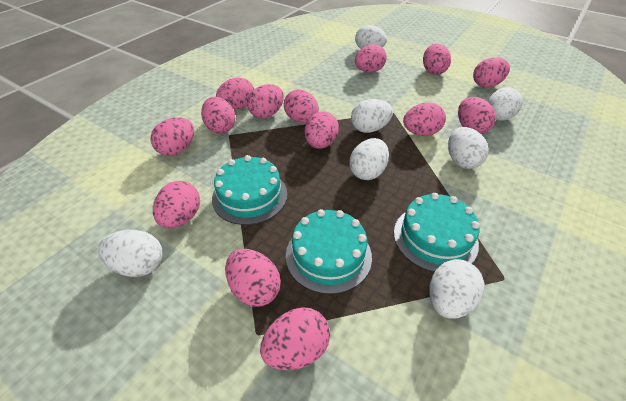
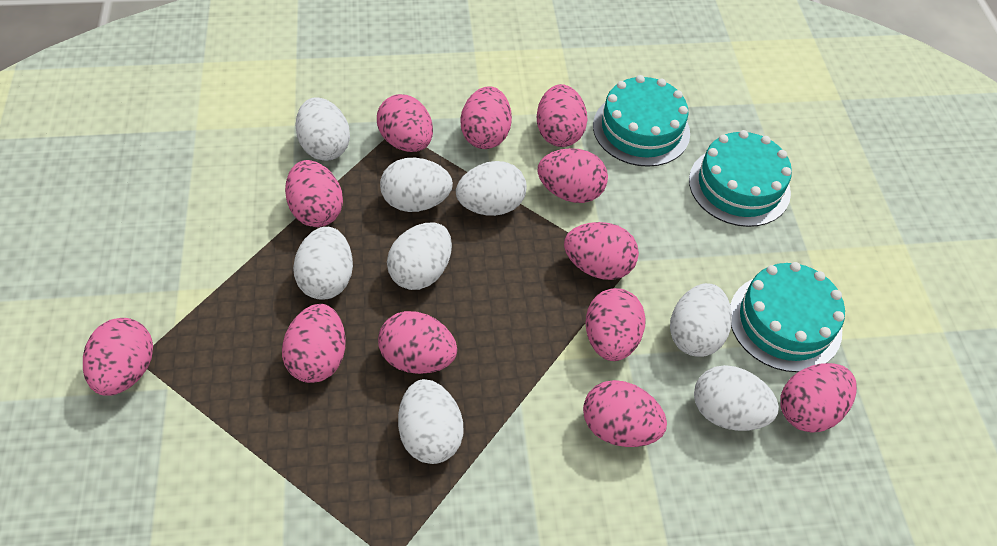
pink egg: 14 -> 12
white egg: 7 -> 8

